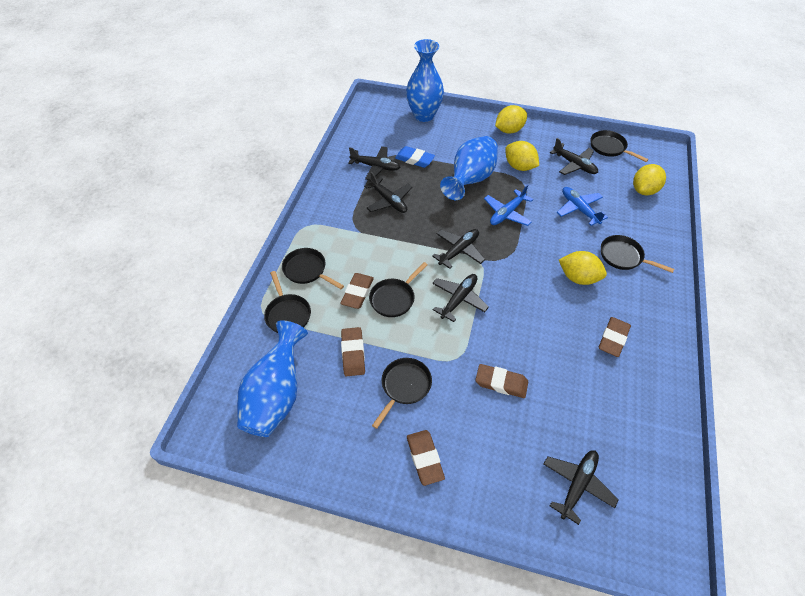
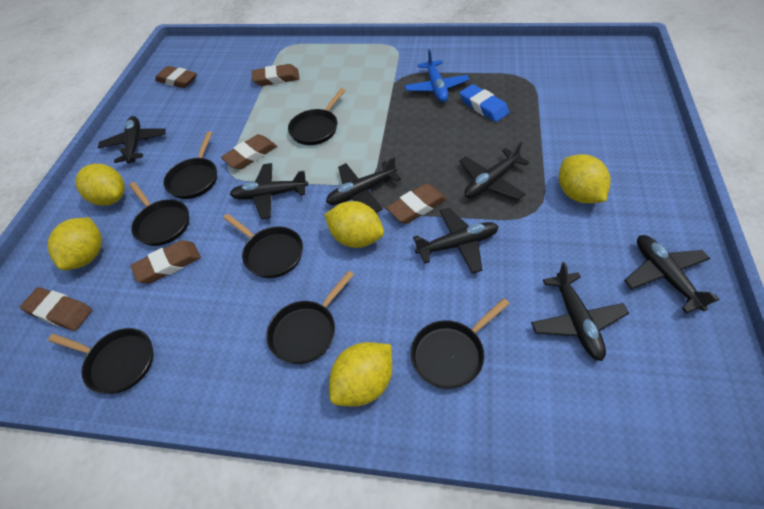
black pan: 6 -> 7
black plane: 6 -> 7
blue plane: 2 -> 1
blue vase: 3 -> 0
brown eraser: 5 -> 6
yellow lemon: 4 -> 5

